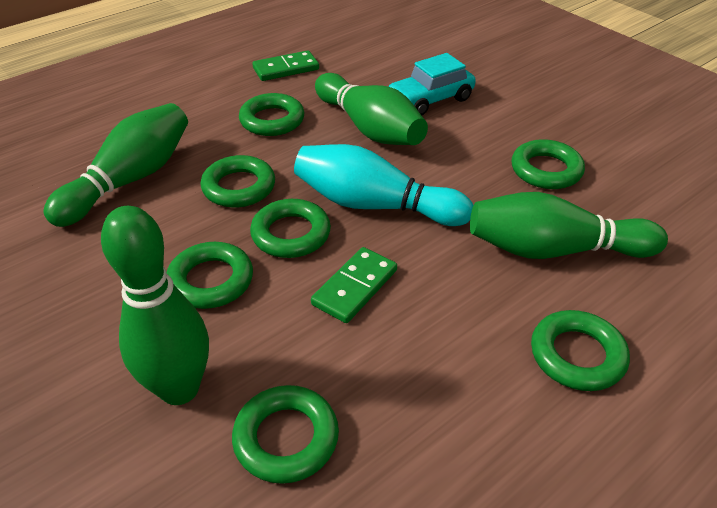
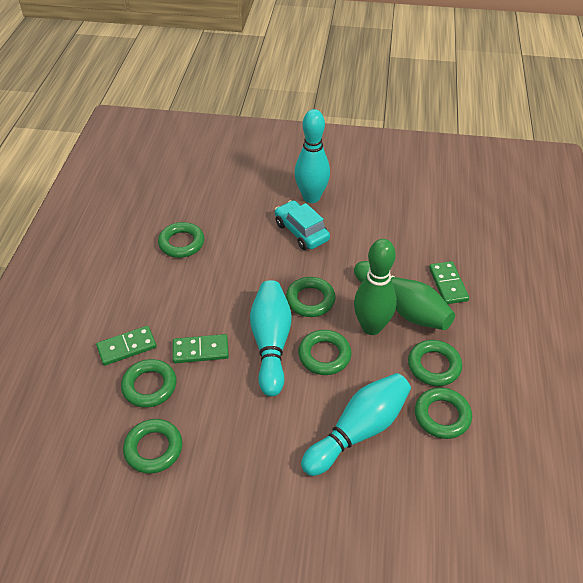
green bowling pin: 4 -> 2
green domino: 2 -> 3
turquoise bowling pin: 1 -> 3

